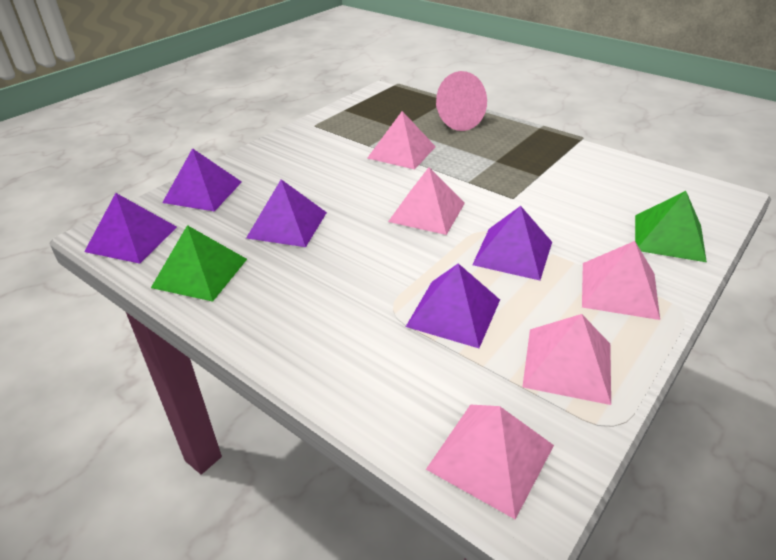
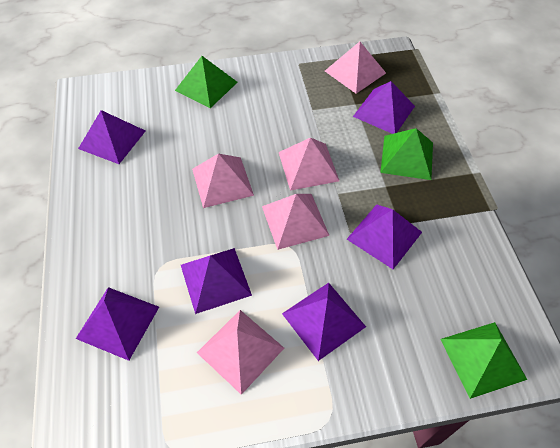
green pyramid: 2 -> 3
pink cone: 1 -> 0
purple pyramid: 5 -> 6

